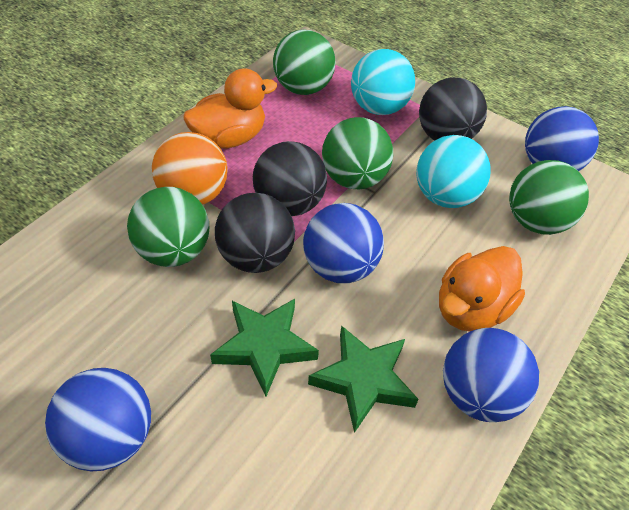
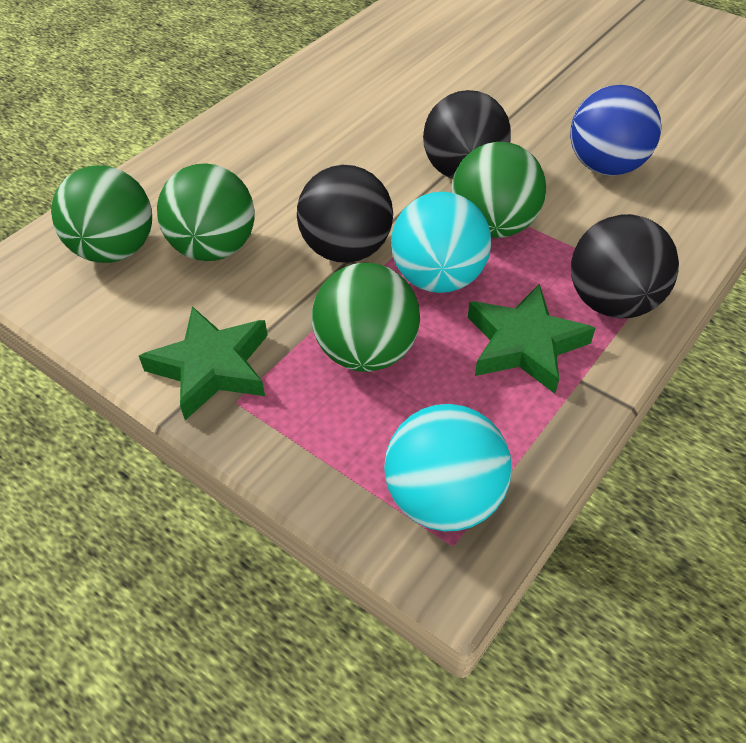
blue ball: 4 -> 1
orange ball: 1 -> 0
orange duck: 2 -> 0

